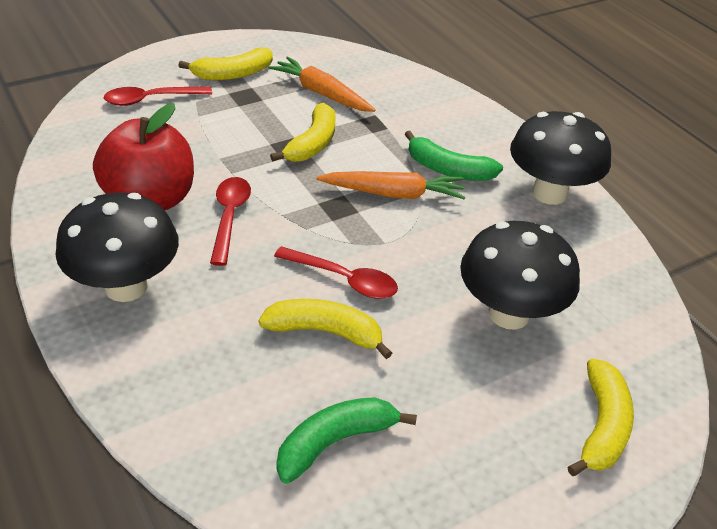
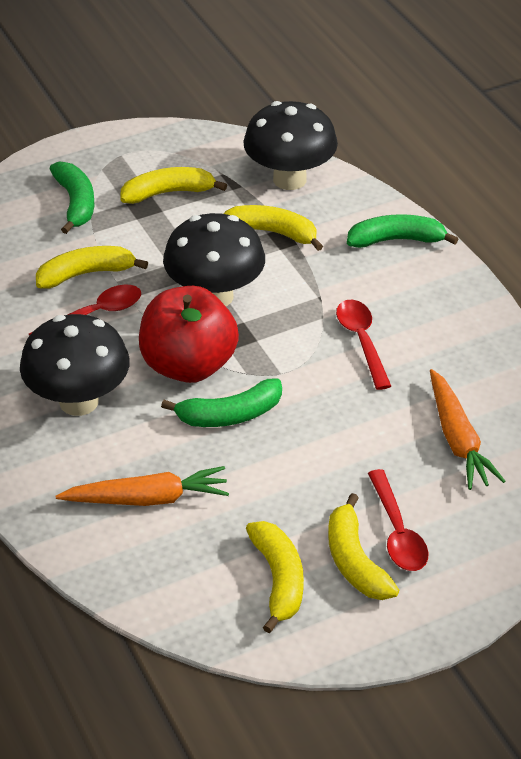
green banana: 2 -> 3
yellow banana: 4 -> 5

